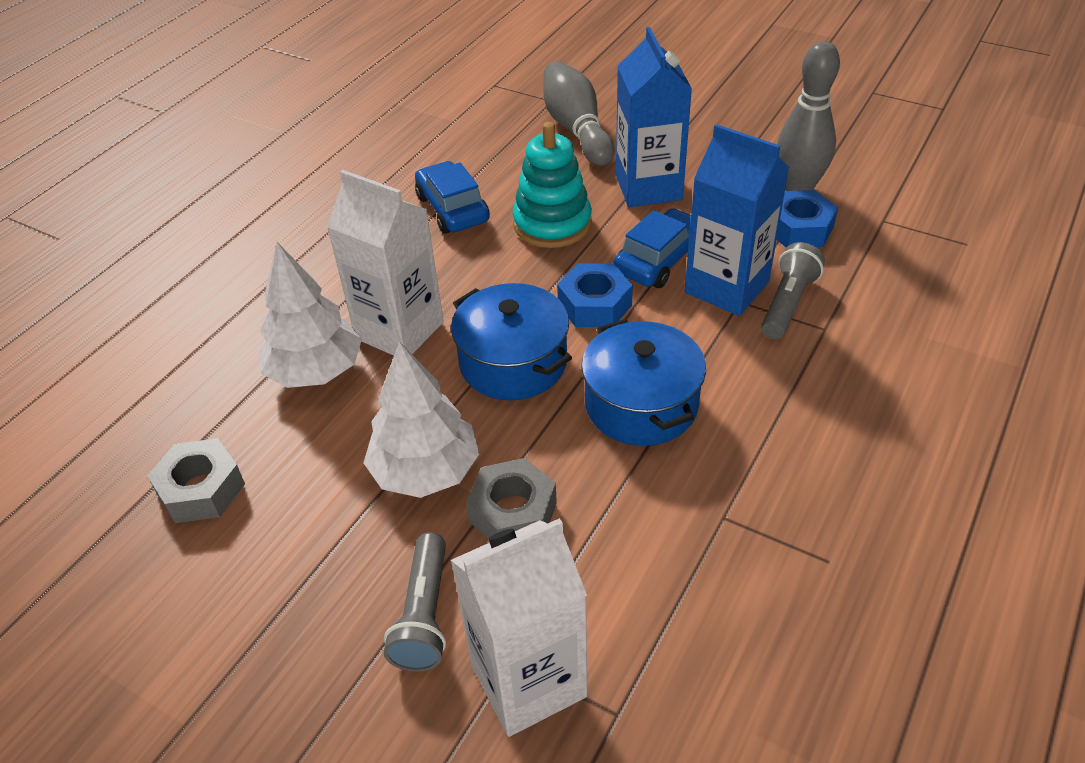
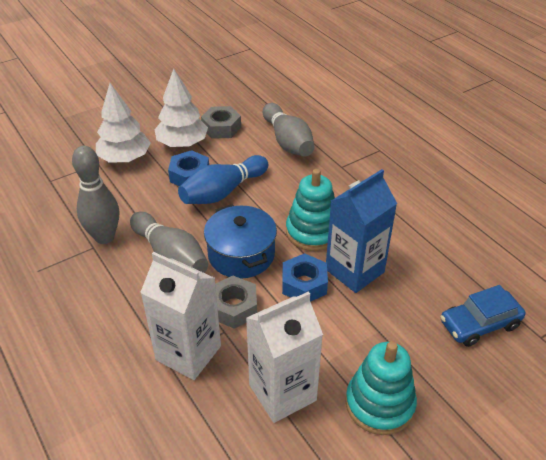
blue bowling pin: 0 -> 1
blue car: 2 -> 1
blue carton: 2 -> 1
blue pot: 2 -> 1
grey bowling pin: 2 -> 3
grey flashlight: 2 -> 0
turquoise stacking toy: 1 -> 2

